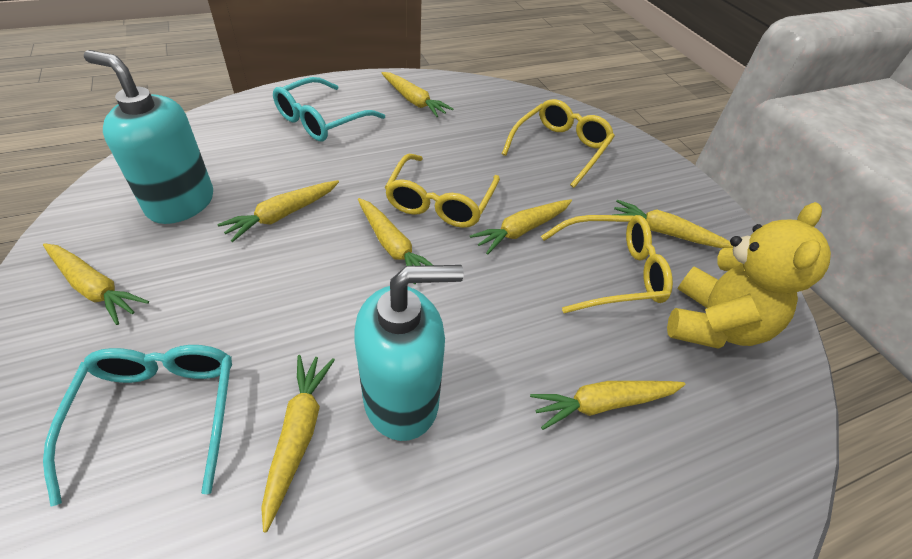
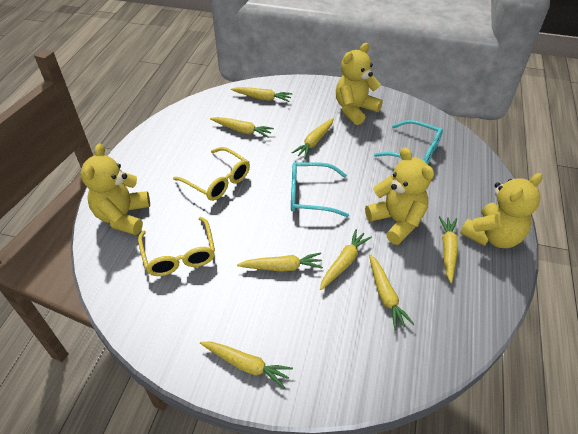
turquoise soap dispenser: 2 -> 0
yellow glasses: 3 -> 2
yellow teddy bear: 1 -> 4

